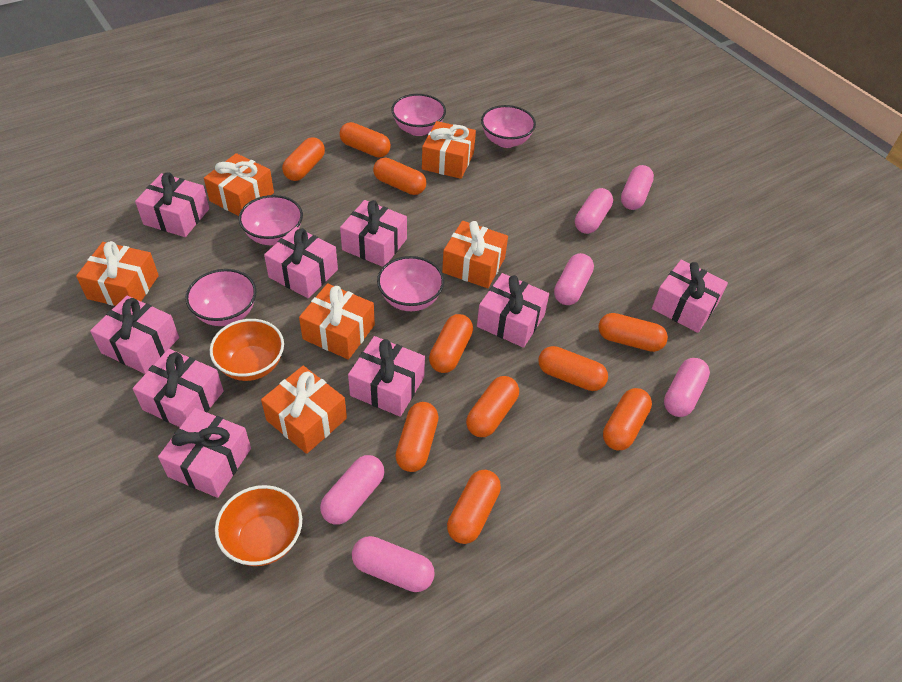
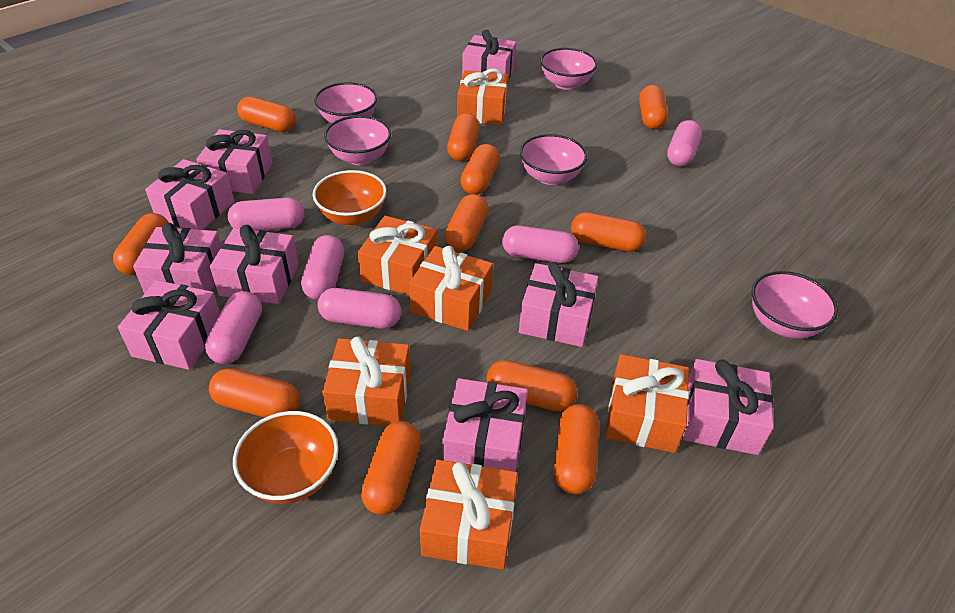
orange capsule: 10 -> 11

